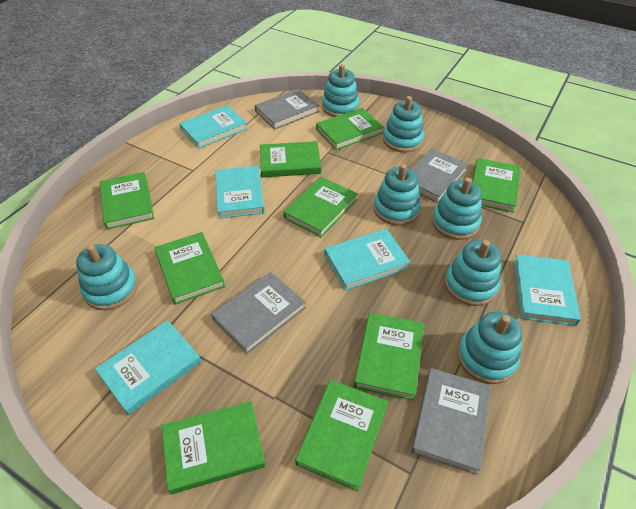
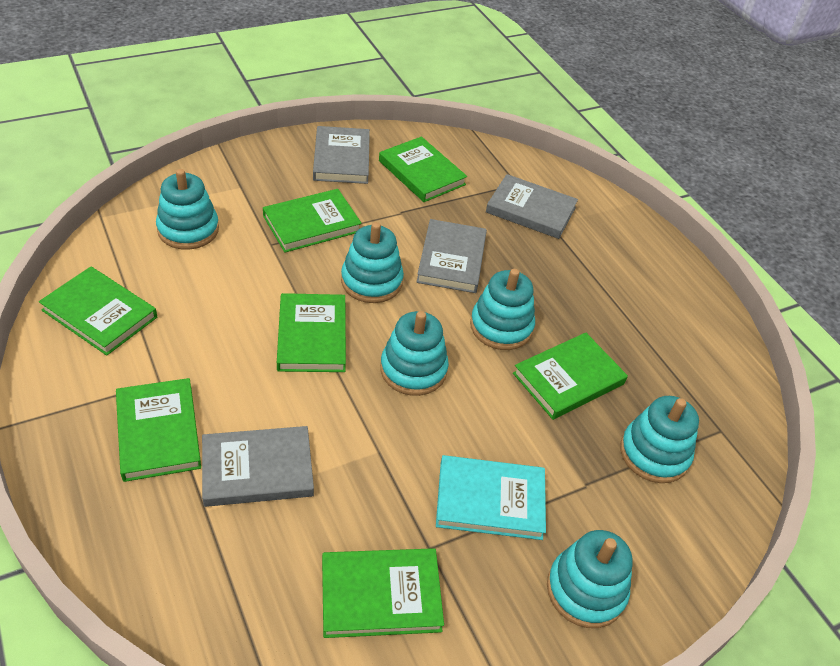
green book: 9 -> 7
turquoise book: 5 -> 1
turquoise stacking toy: 7 -> 6

